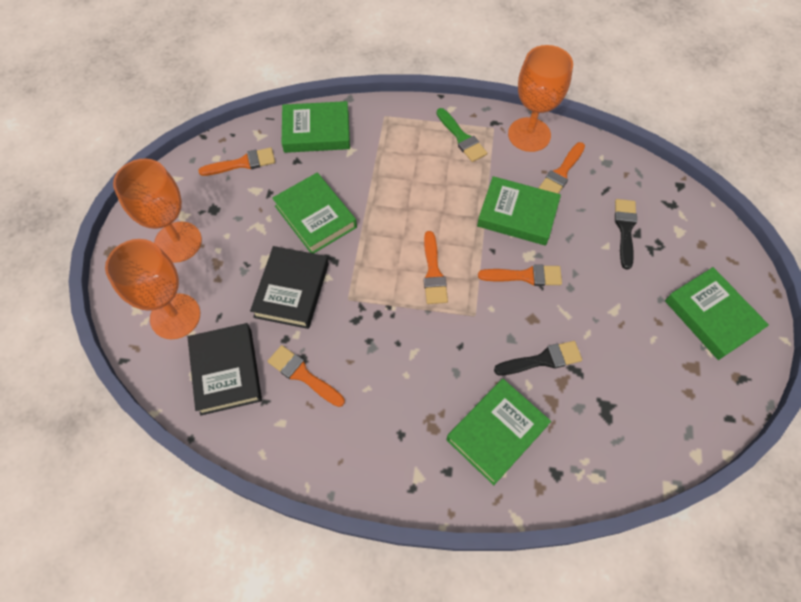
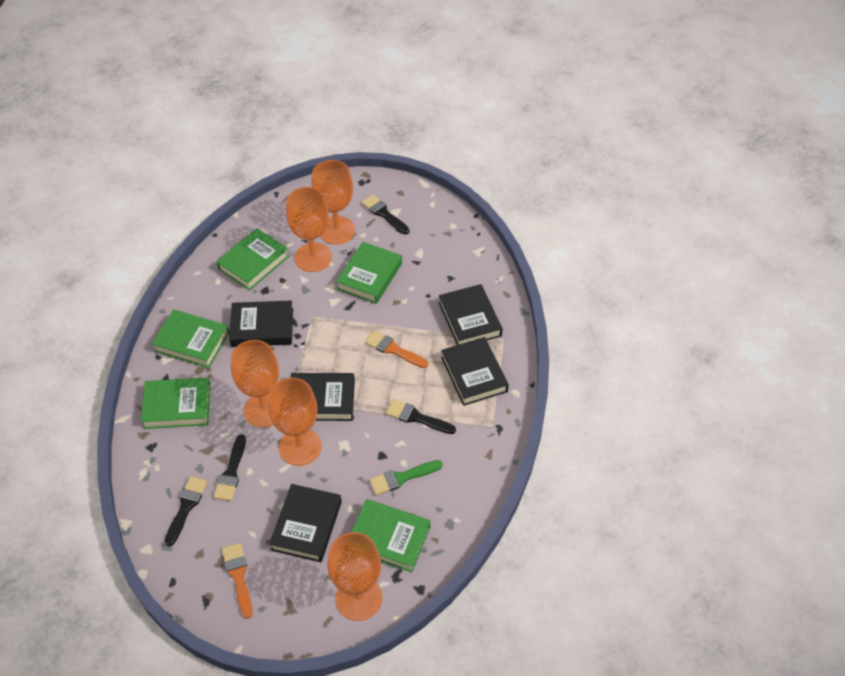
black book: 2 -> 5
black brush: 2 -> 4
orange brush: 5 -> 2
orange goblet: 3 -> 5

